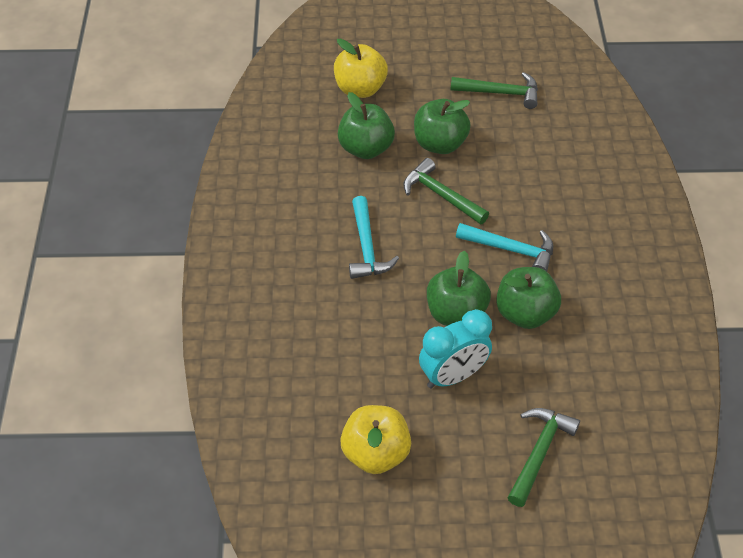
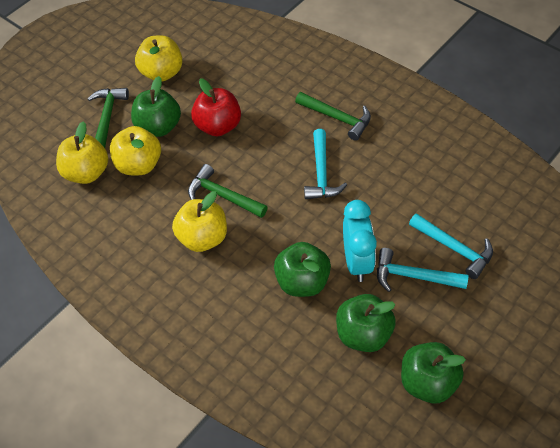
red apple: 0 -> 1
turquoise hammer: 2 -> 3
yellow apple: 2 -> 4

